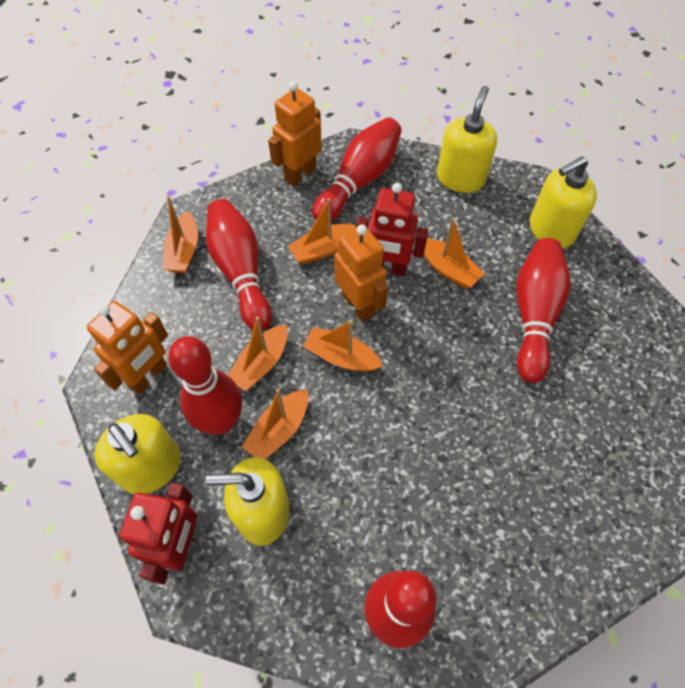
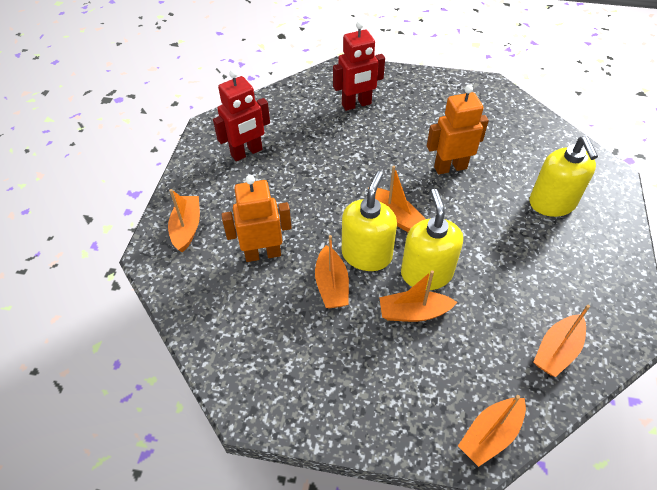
orange robot: 3 -> 2
red bowling pin: 5 -> 0
yellow soap dispenser: 4 -> 3

